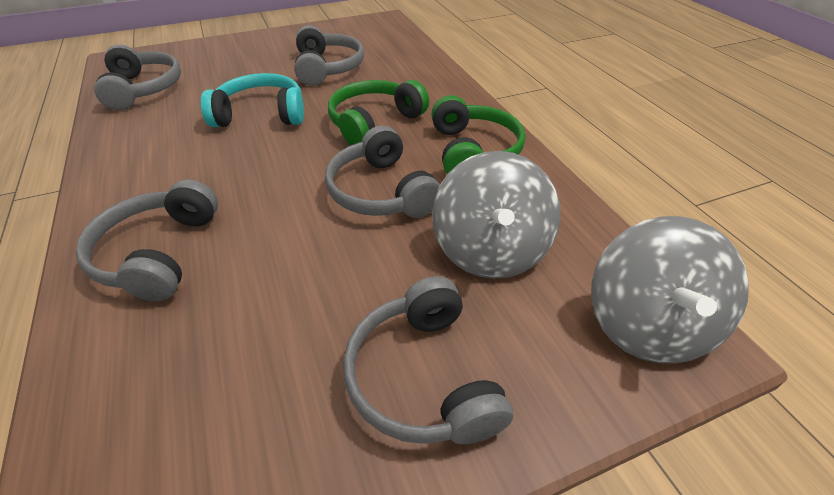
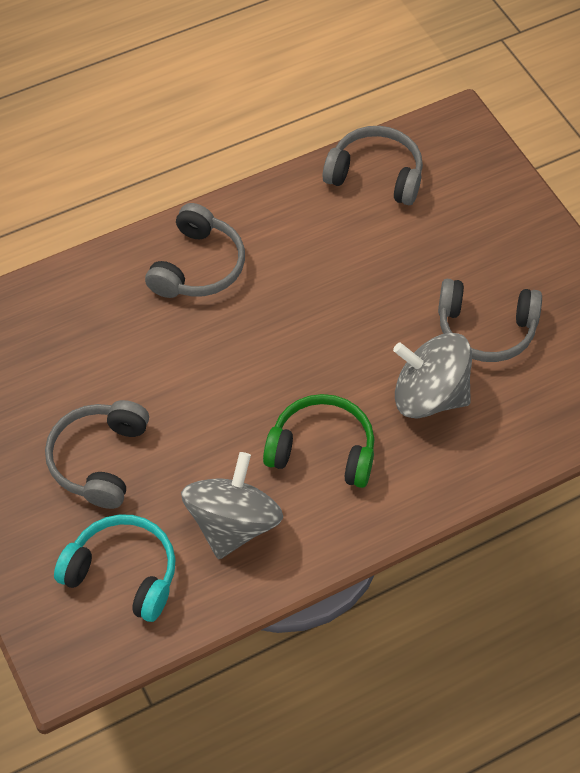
green headphones: 2 -> 1
grey headphones: 5 -> 4

